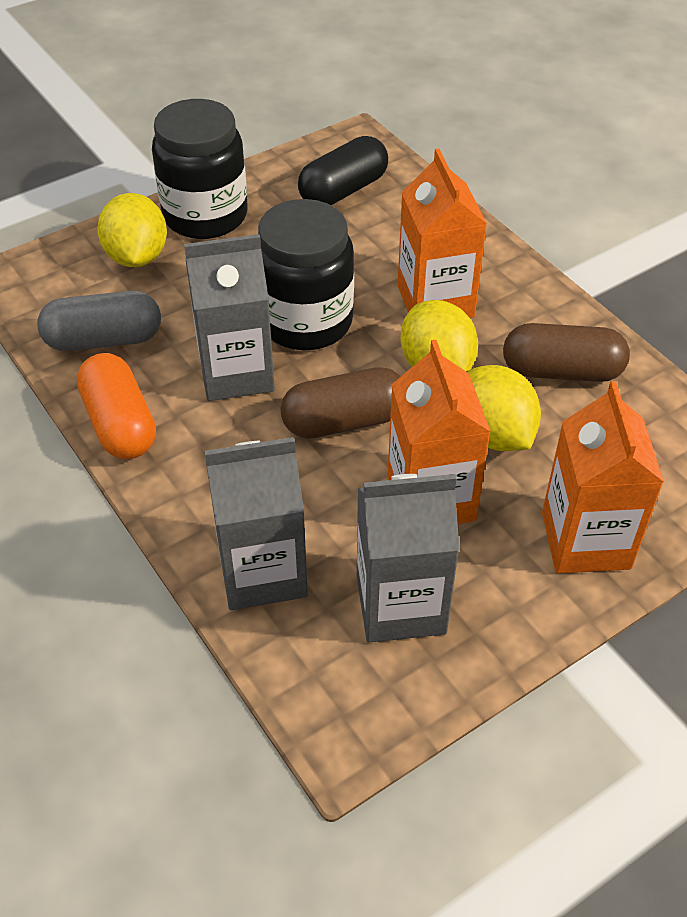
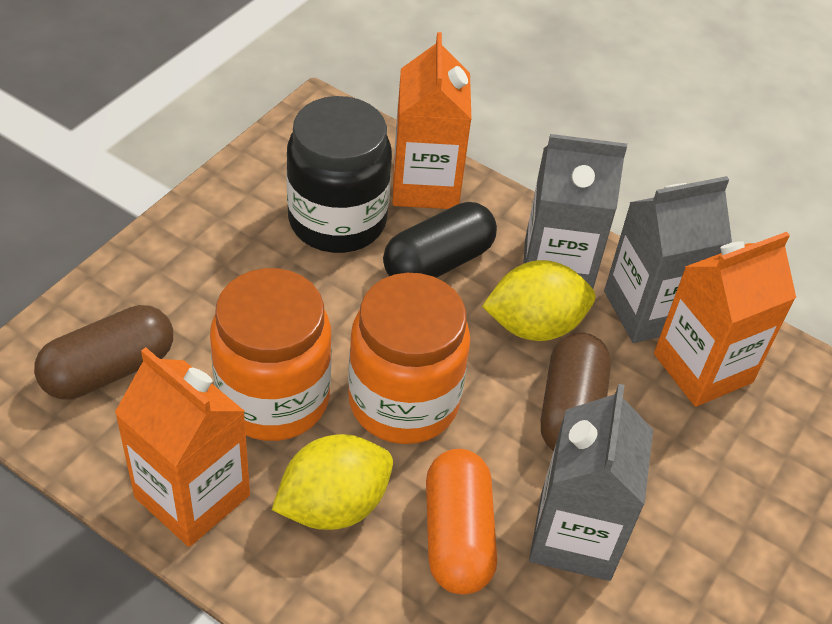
black jar: 2 -> 1
grey capsule: 1 -> 0
orange jar: 0 -> 2
yellow lemon: 3 -> 2

